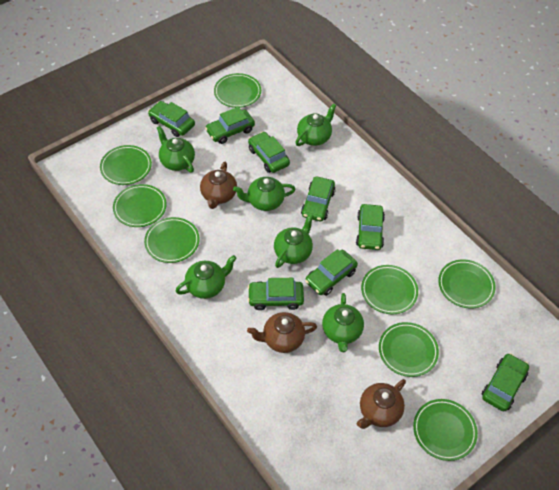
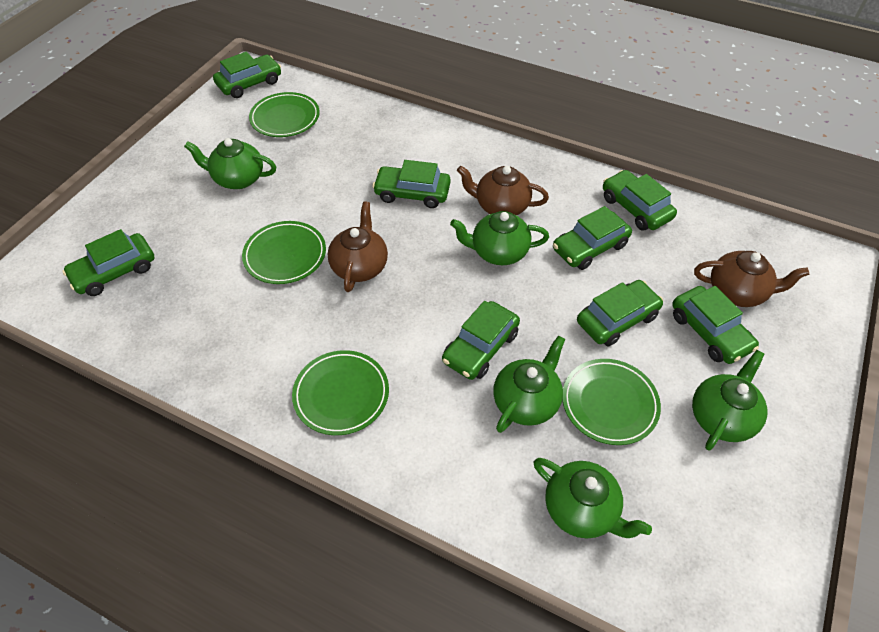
green plate: 8 -> 4
green teapot: 6 -> 5

